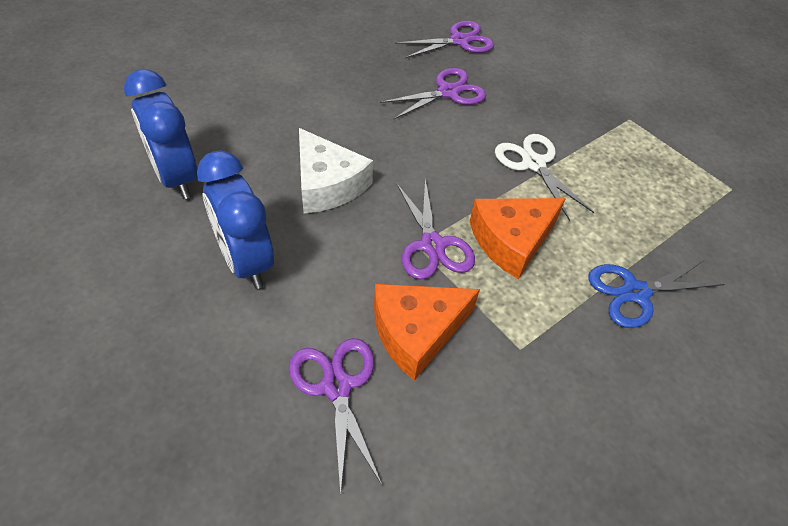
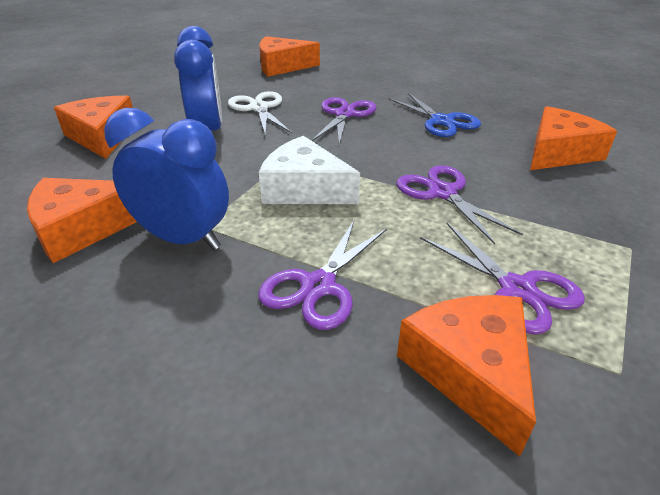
orange cheese: 2 -> 5

